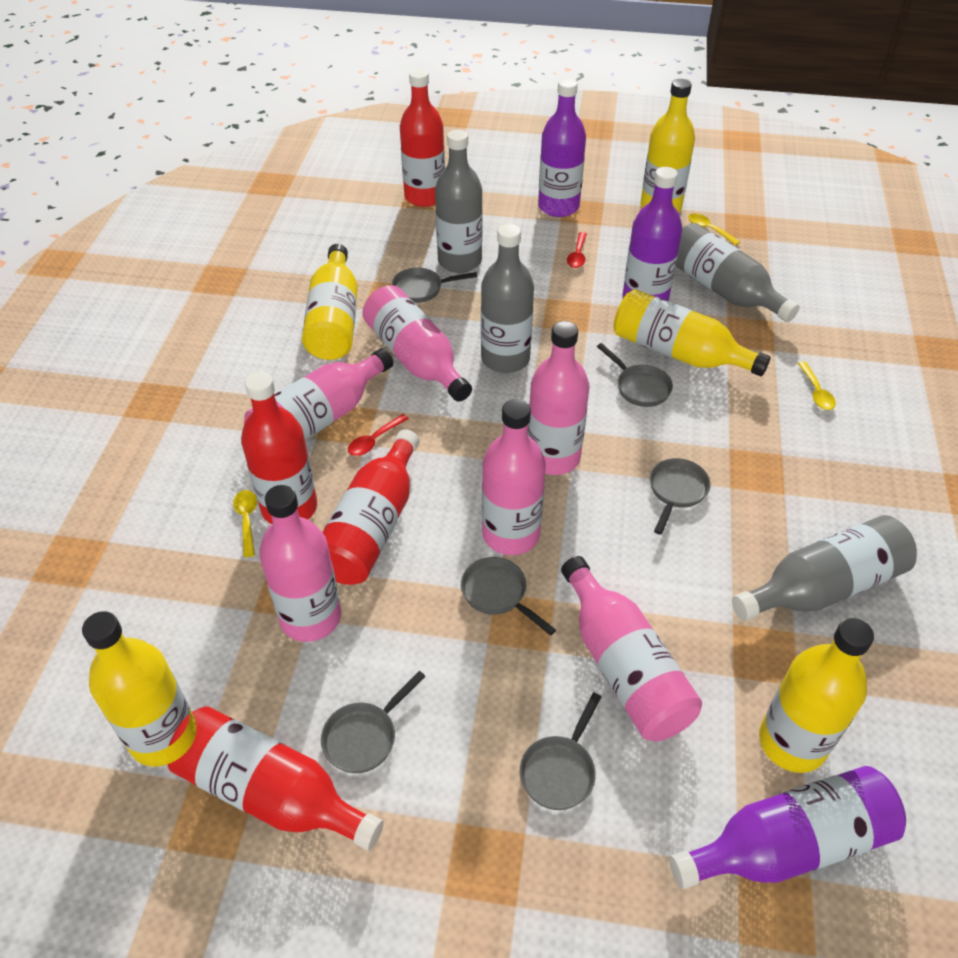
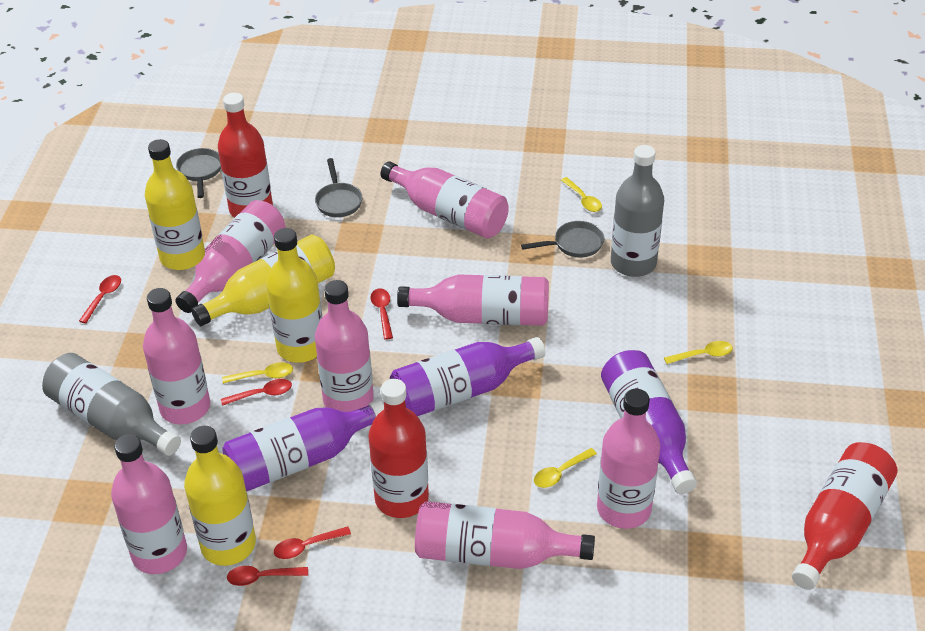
grey bottle: 4 -> 2
grey pan: 6 -> 3
pink bottle: 6 -> 8
red bottle: 4 -> 3
red spoon: 2 -> 5
yellow bottle: 5 -> 4
yellow spoon: 3 -> 4

